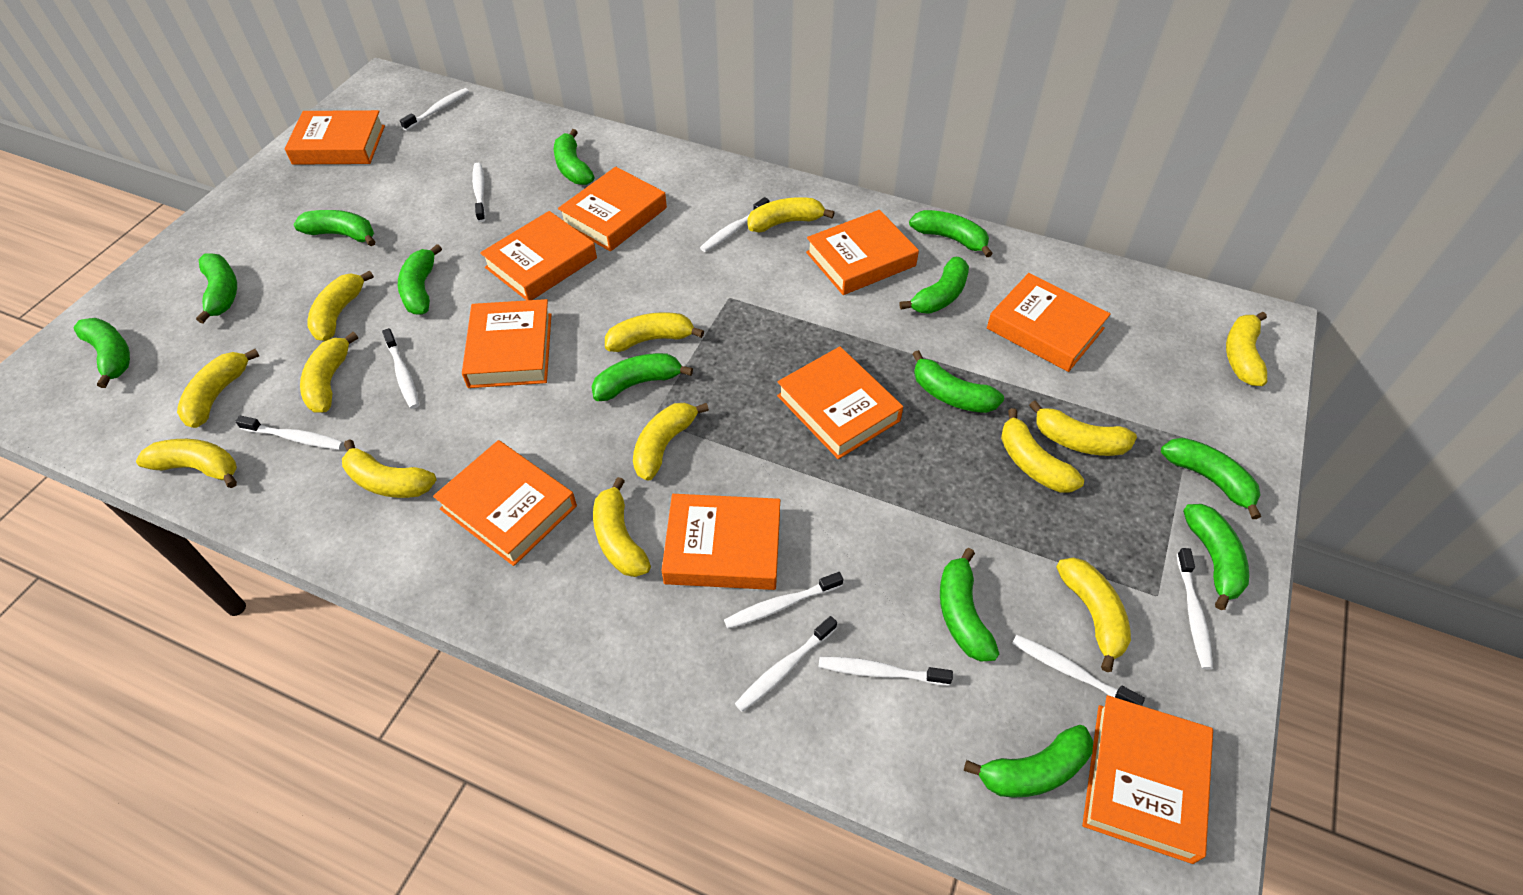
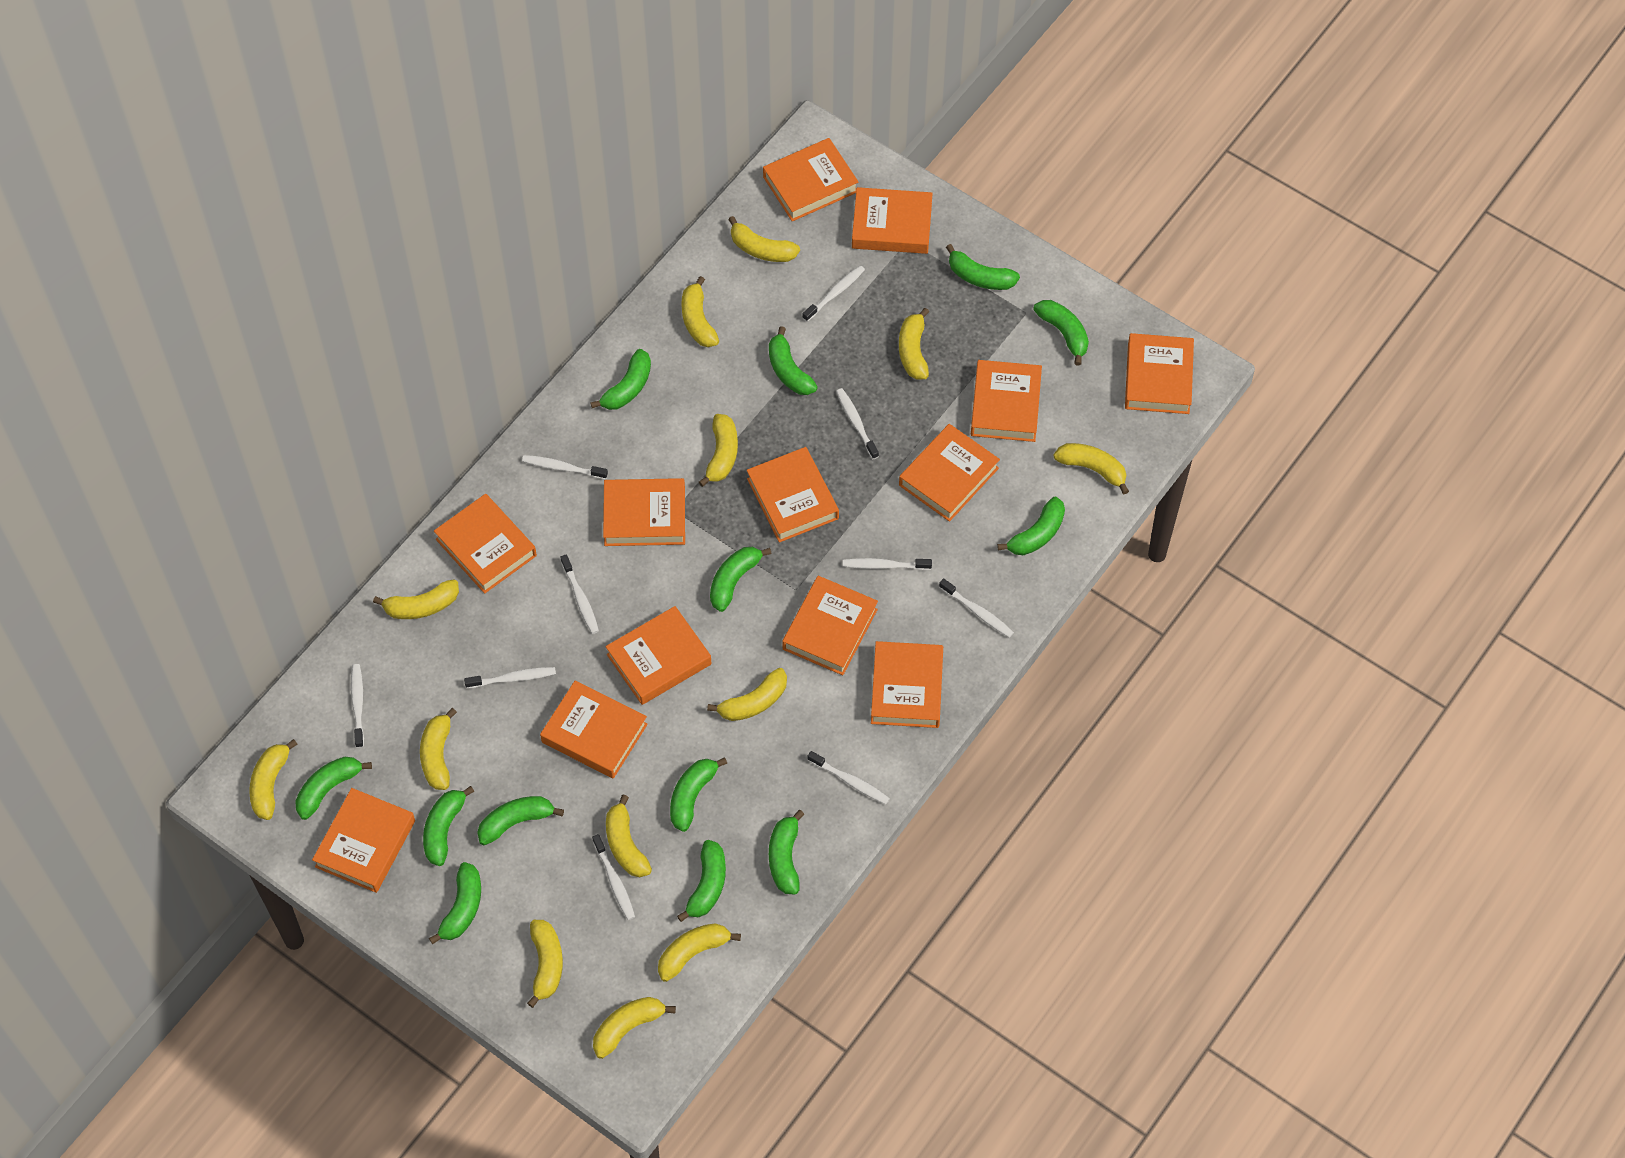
orange book: 10 -> 13

